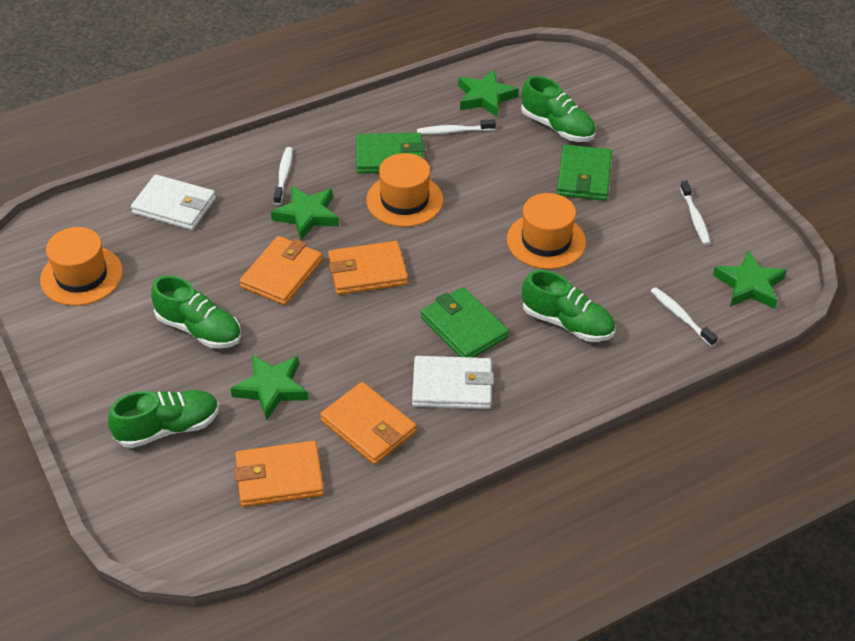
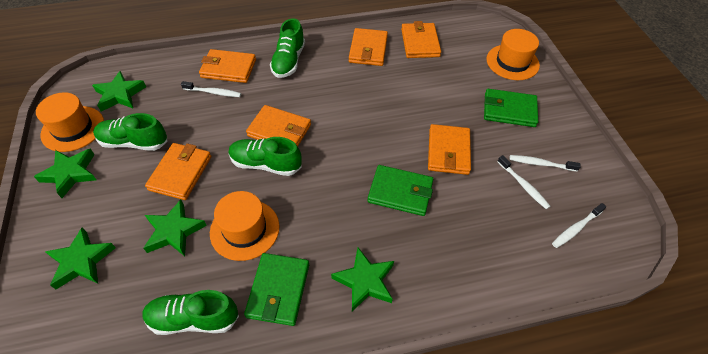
green star: 4 -> 5
orange wallet: 4 -> 6
white wallet: 2 -> 0

